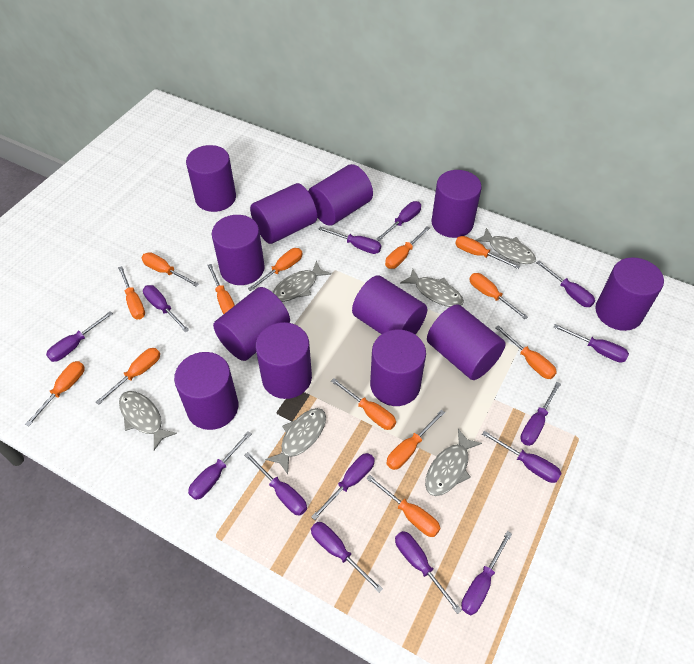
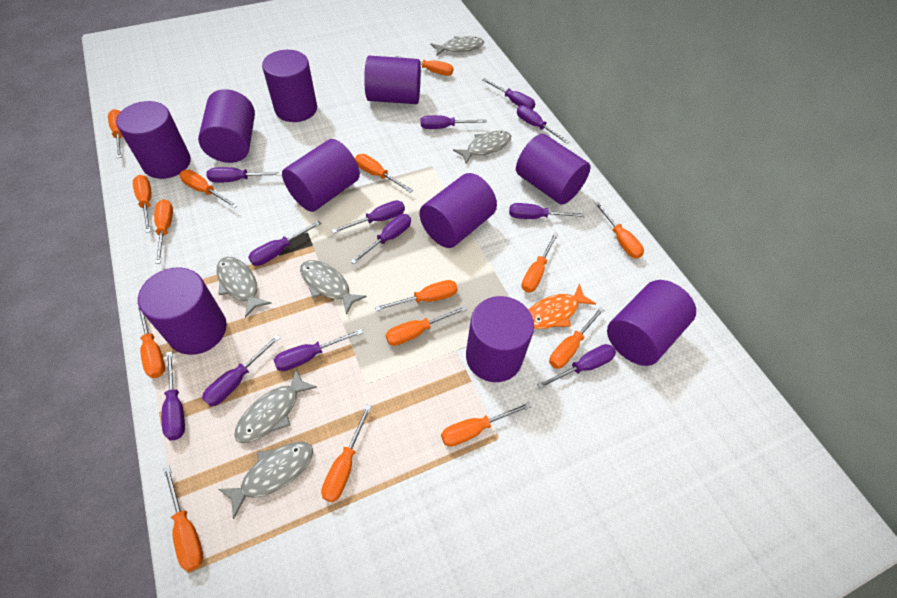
orange fish: 0 -> 1
orange screwdriver: 13 -> 15
purple cylinder: 12 -> 10
purple screwdriver: 14 -> 12

